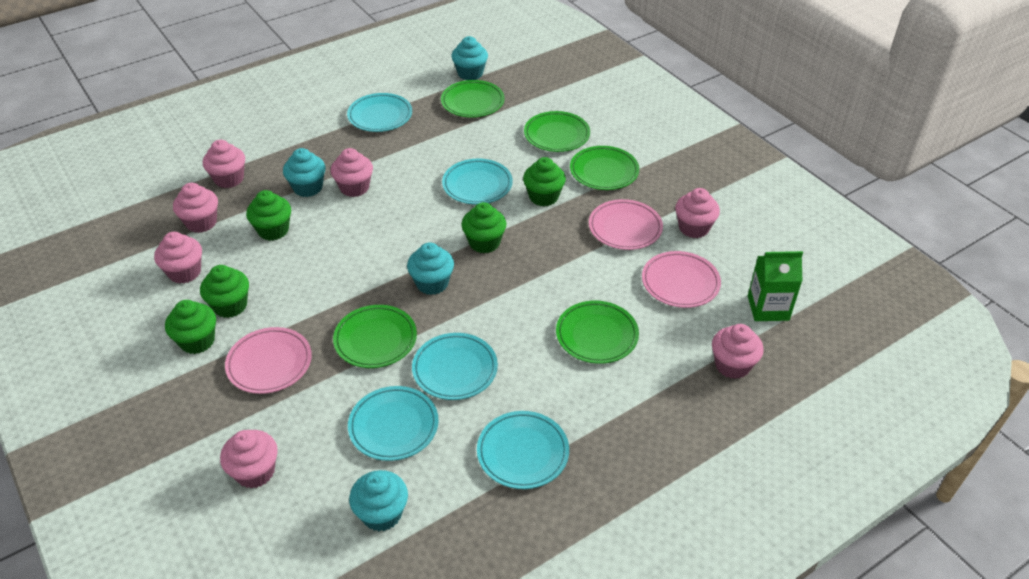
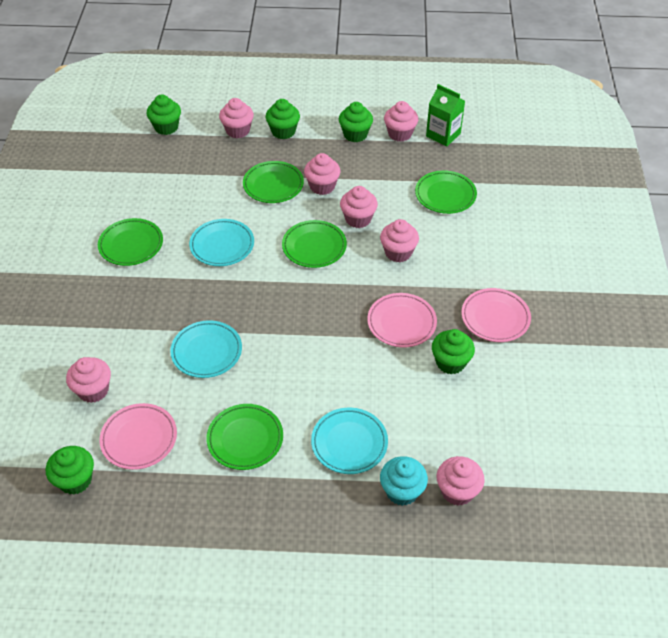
turquoise cupcake: 4 -> 1
turquoise plate: 5 -> 3

